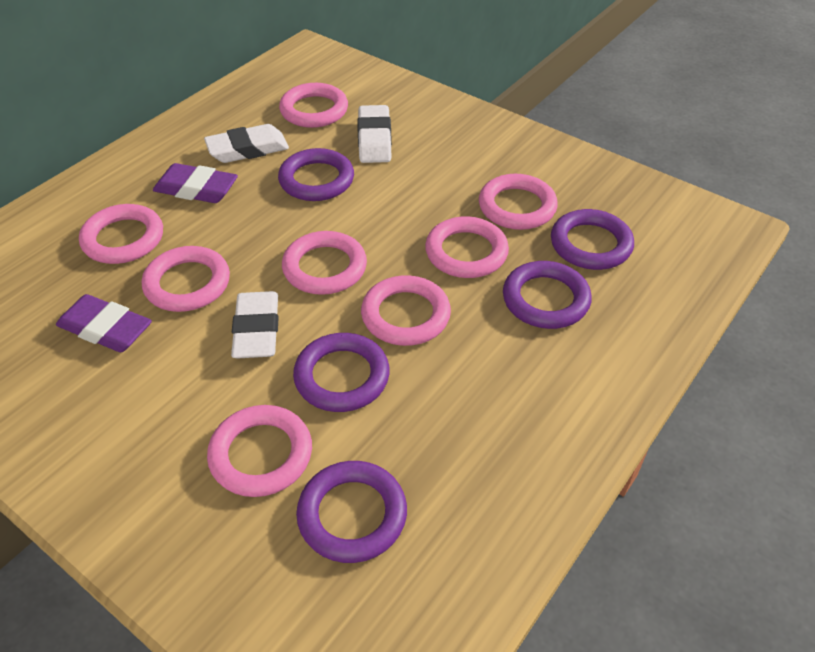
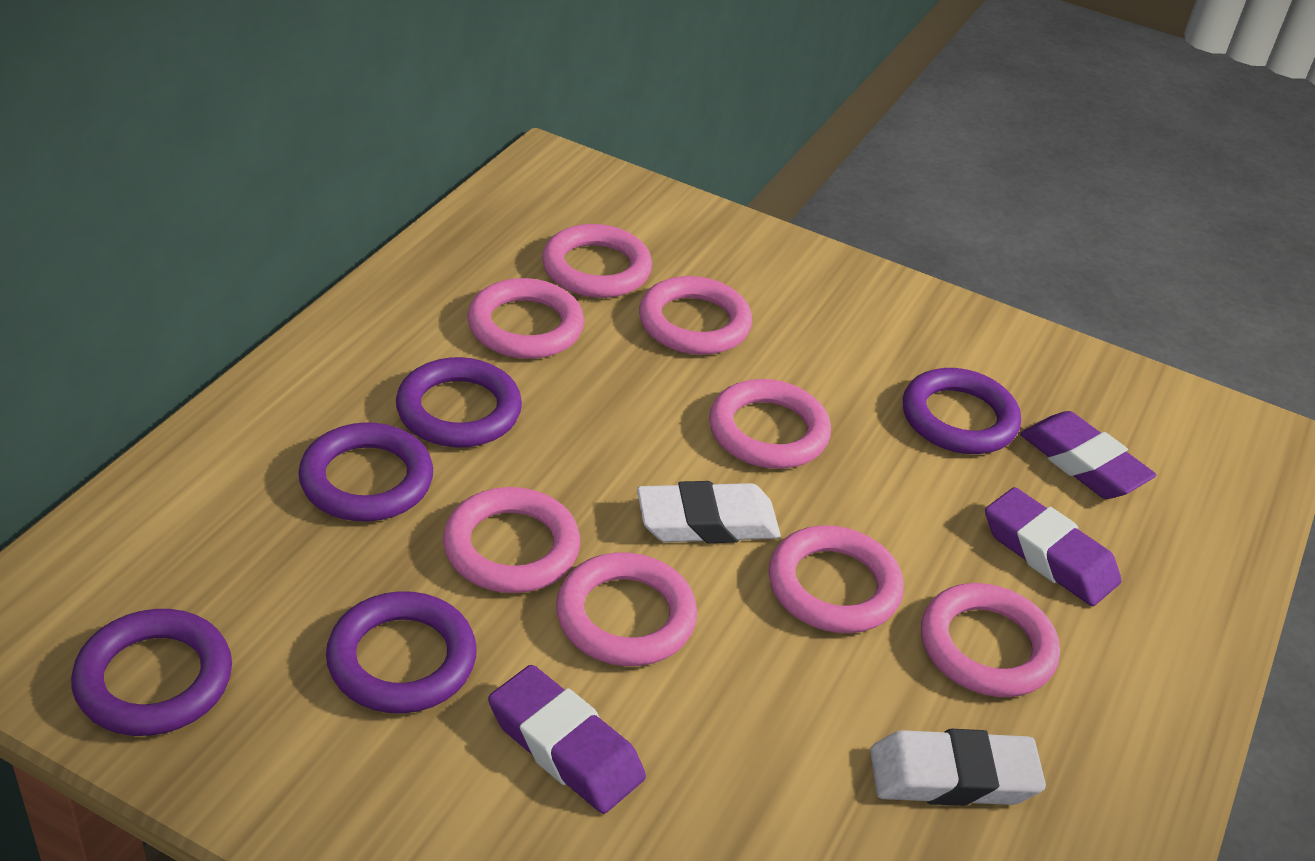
purple eraser: 2 -> 3
white eraser: 3 -> 2

